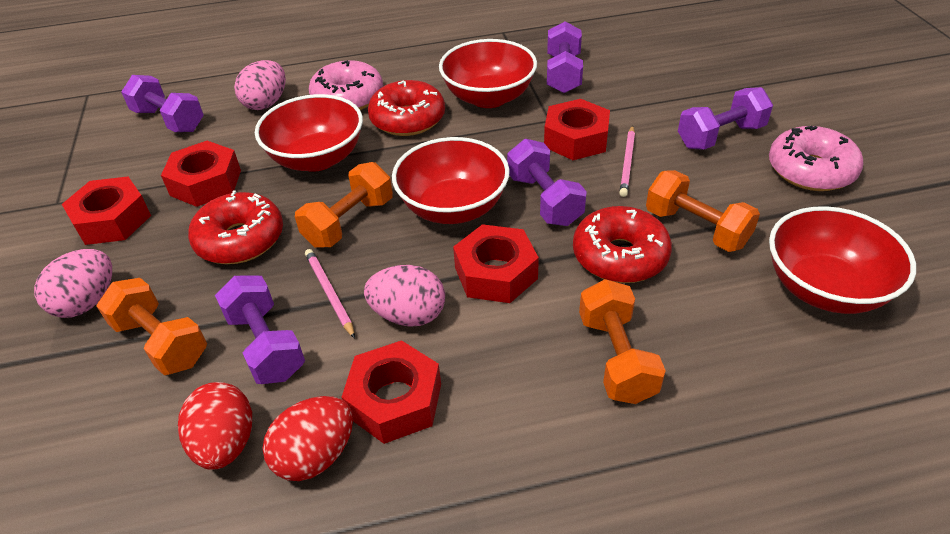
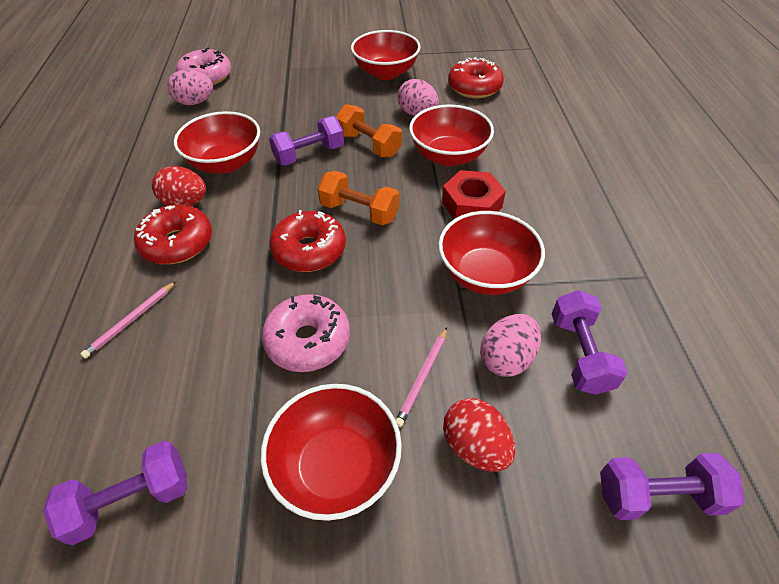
orange dumbbell: 4 -> 2
purple dumbbell: 5 -> 4
red bowl: 4 -> 5
red nut: 5 -> 1

